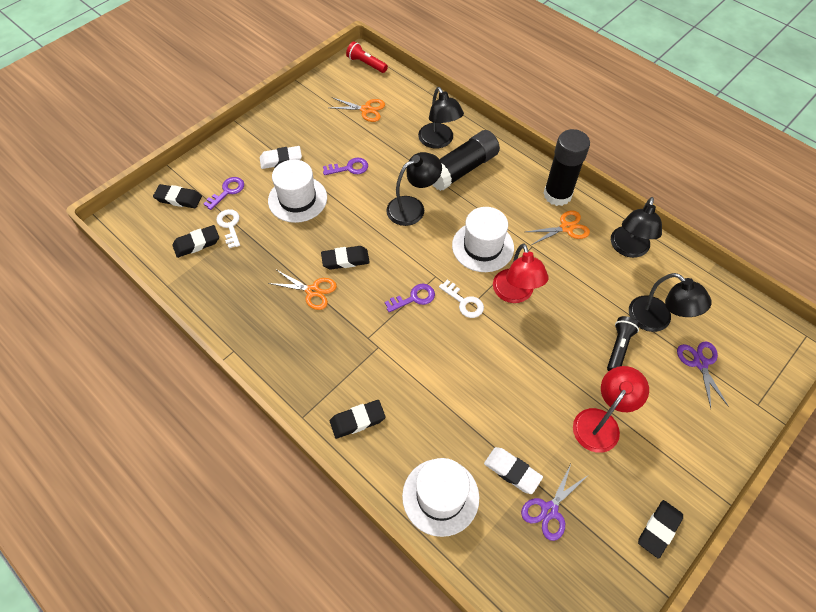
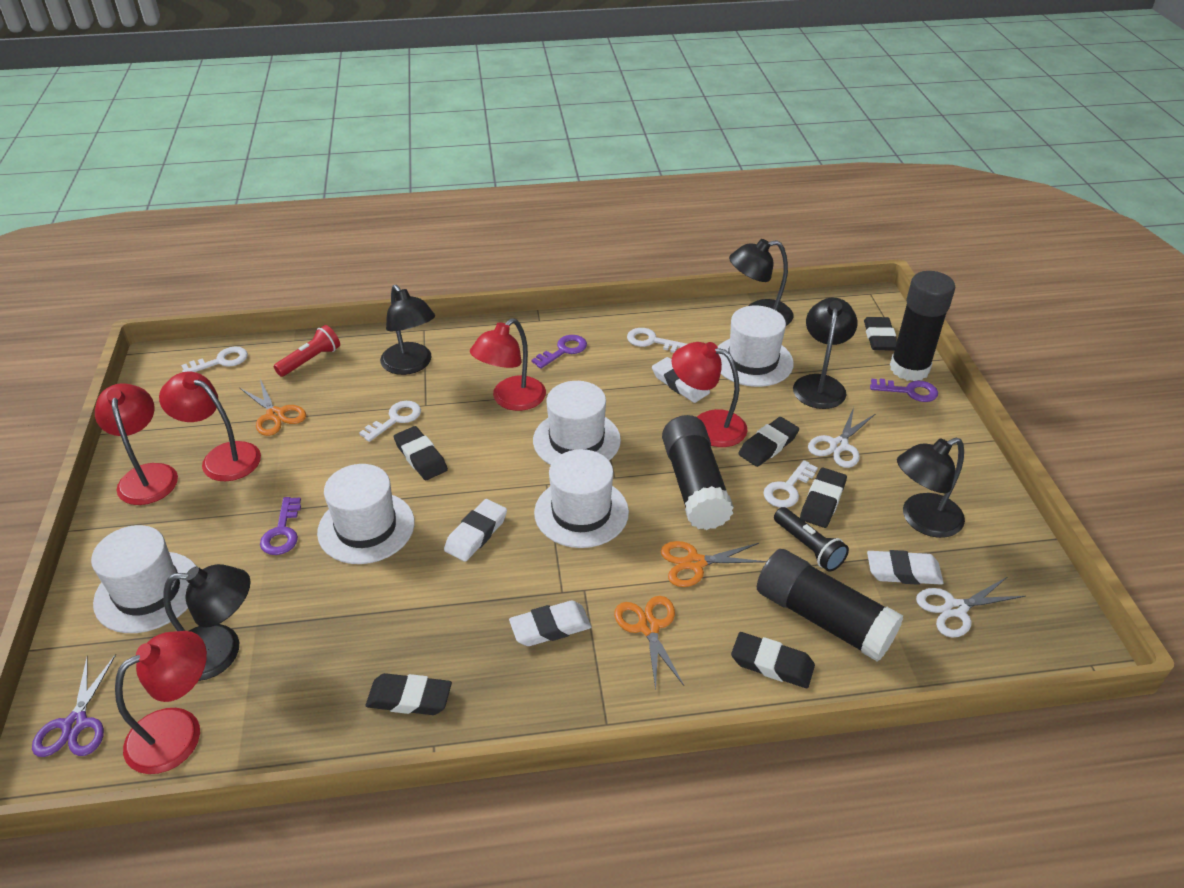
black eraser: 5 -> 6
black glue stick: 2 -> 3
black lamp: 4 -> 5
purple scissors: 2 -> 1
red lamp: 2 -> 5
white eraser: 2 -> 4
white hat: 3 -> 5
white key: 2 -> 4
white scissors: 0 -> 2

